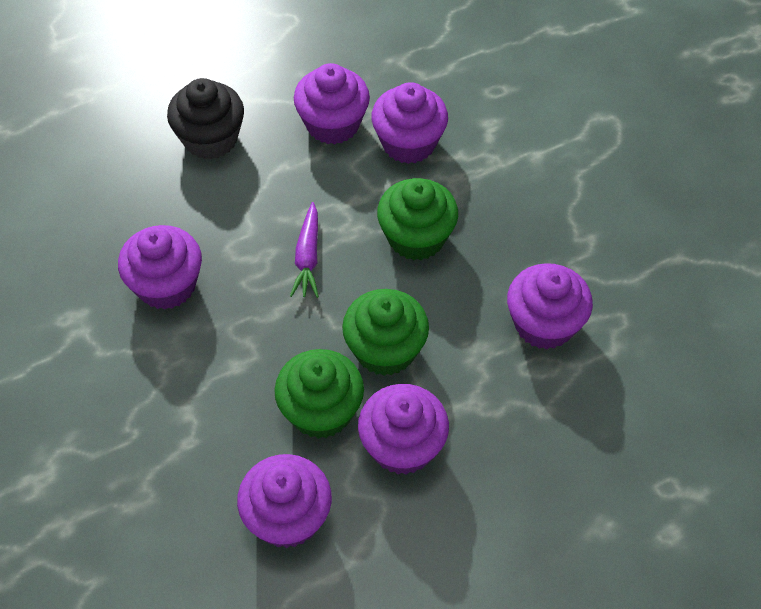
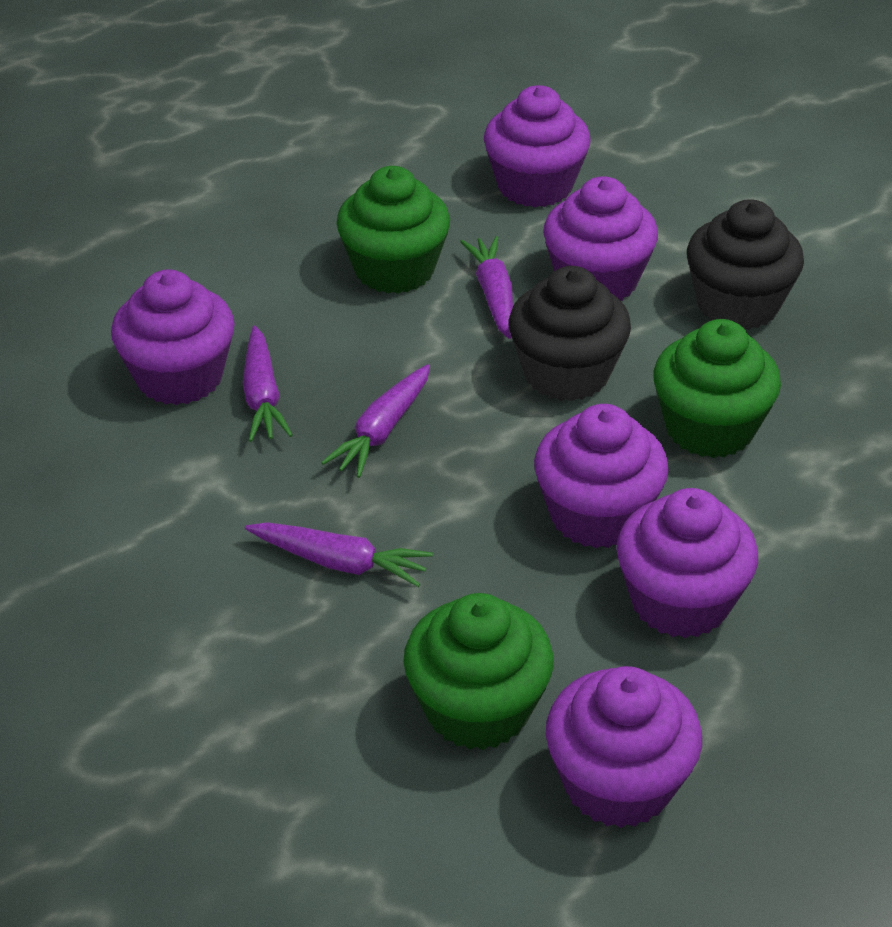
black cupcake: 1 -> 2
purple carrot: 1 -> 4

